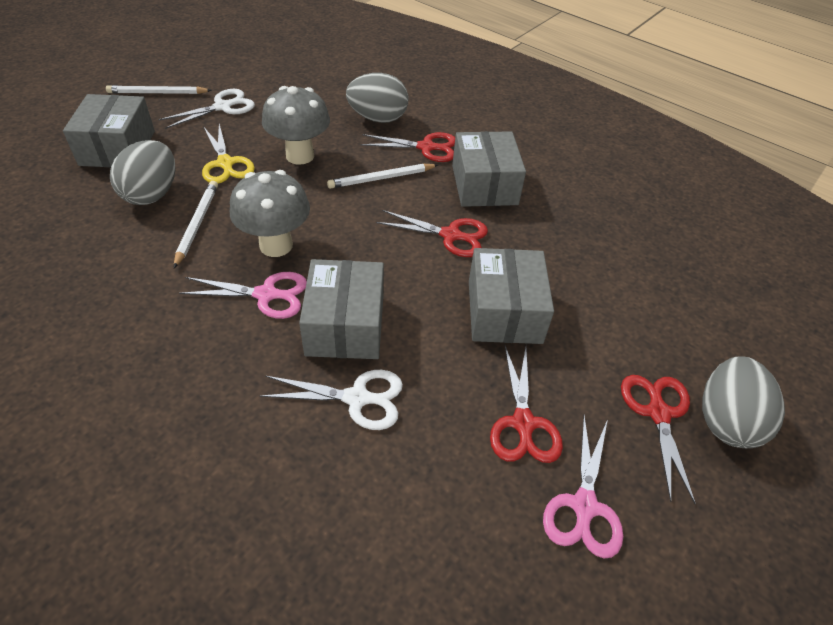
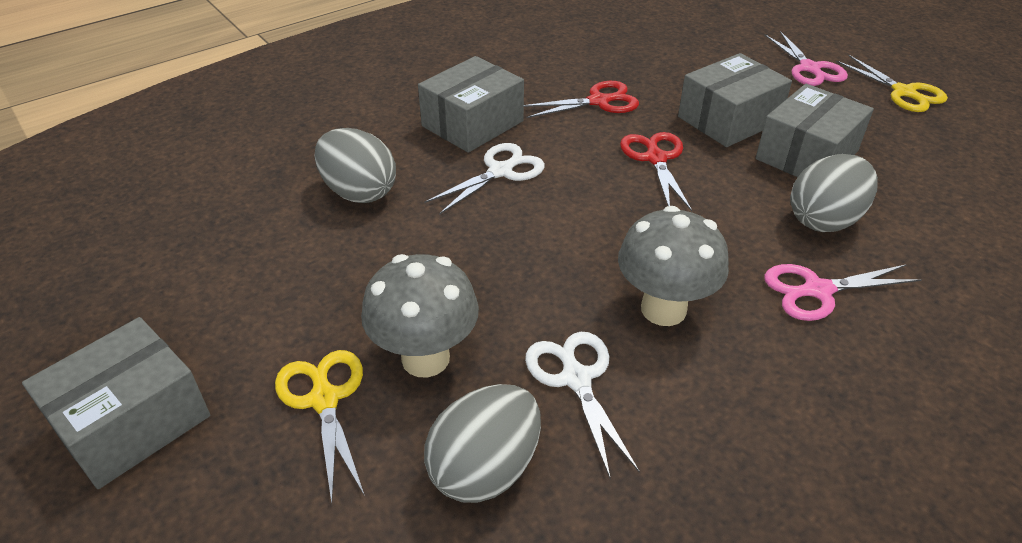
red scissors: 4 -> 2
white pencil: 3 -> 0
yellow scissors: 1 -> 2

